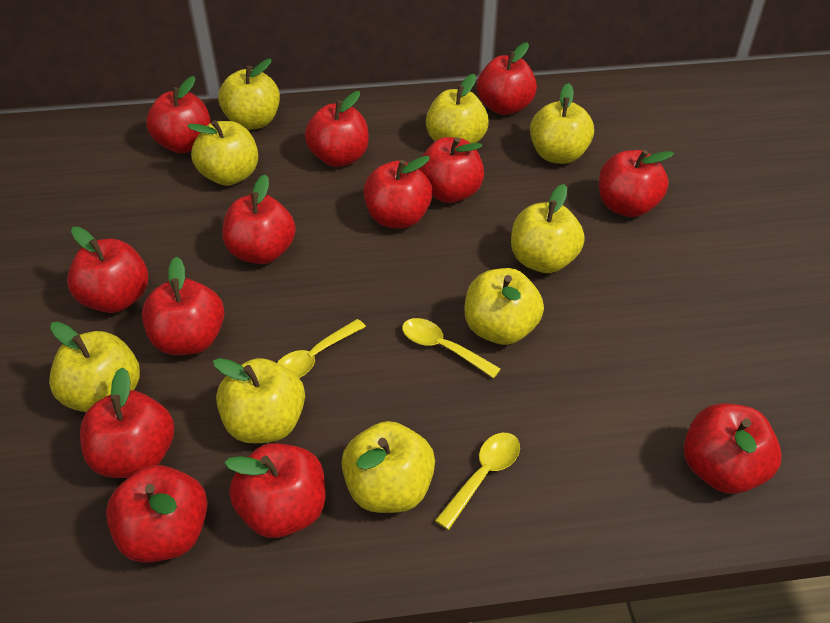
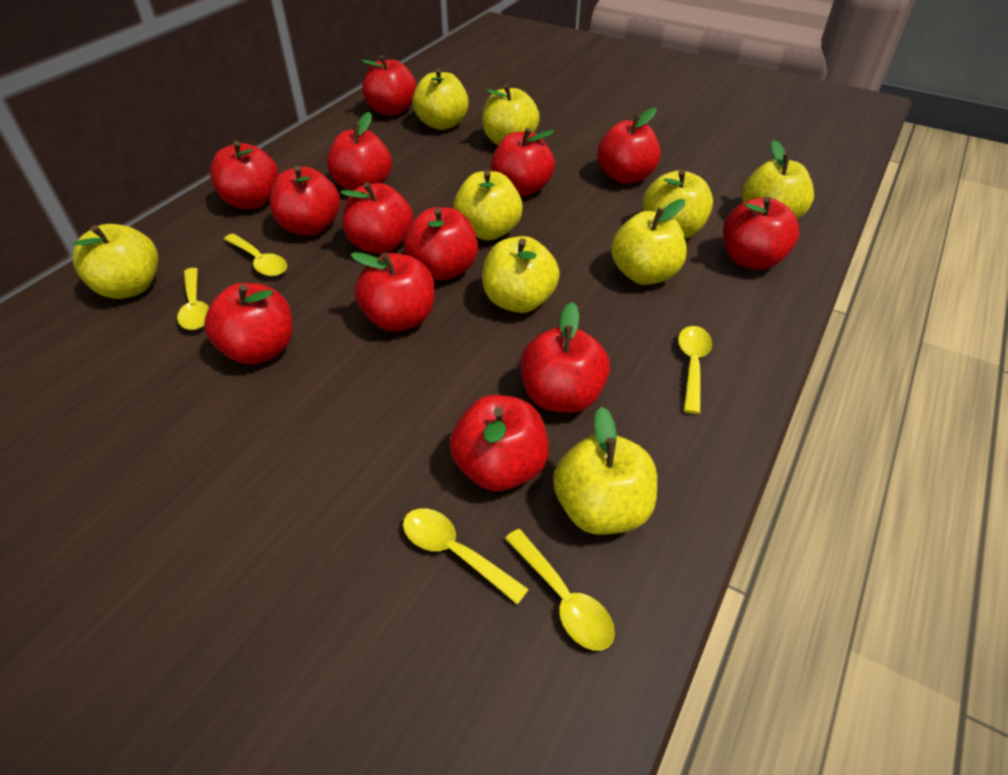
yellow spoon: 3 -> 5

